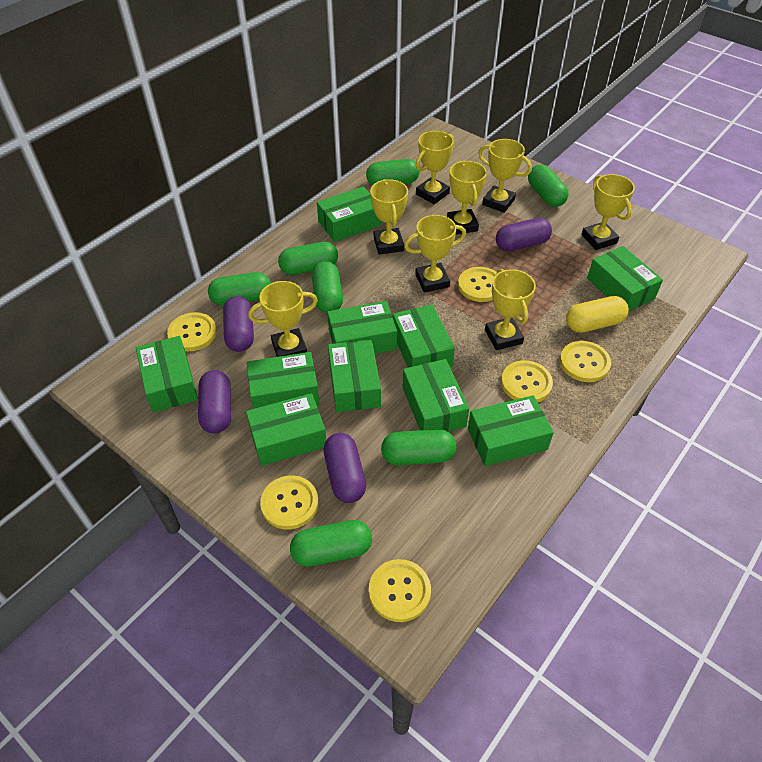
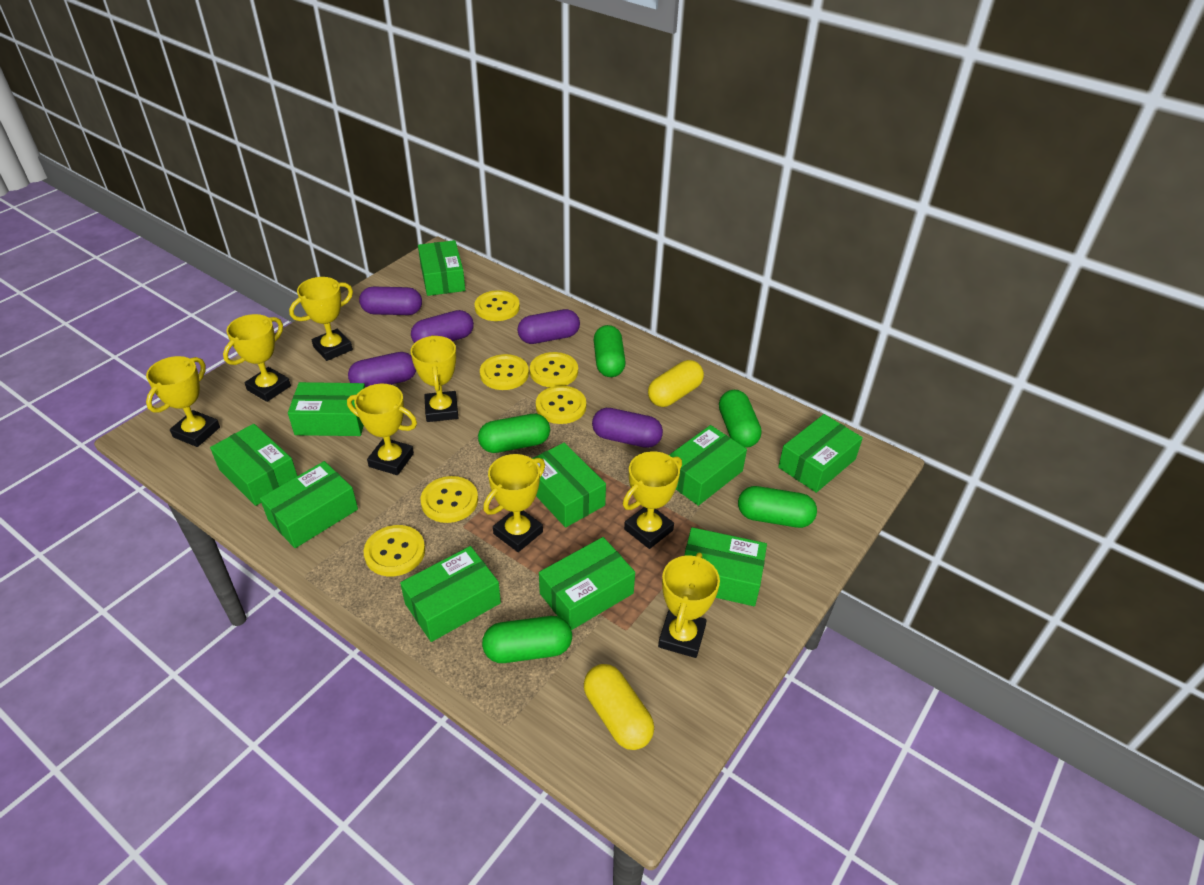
green capsule: 7 -> 5
purple capsule: 4 -> 5
yellow capsule: 1 -> 2

